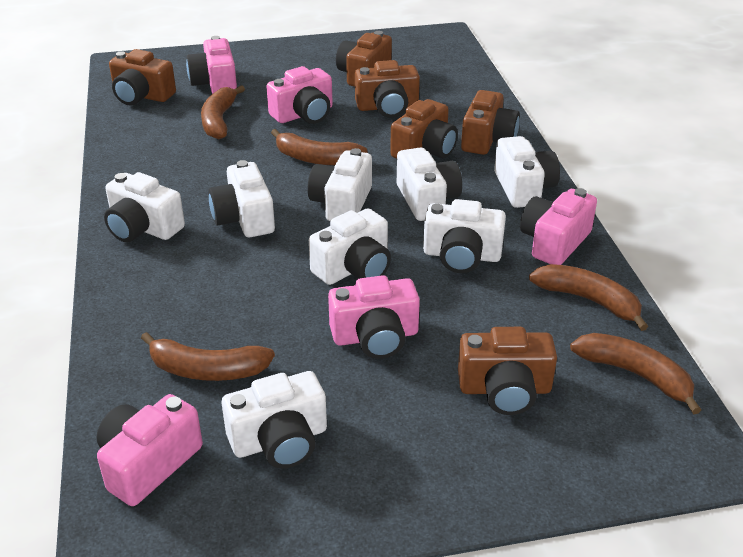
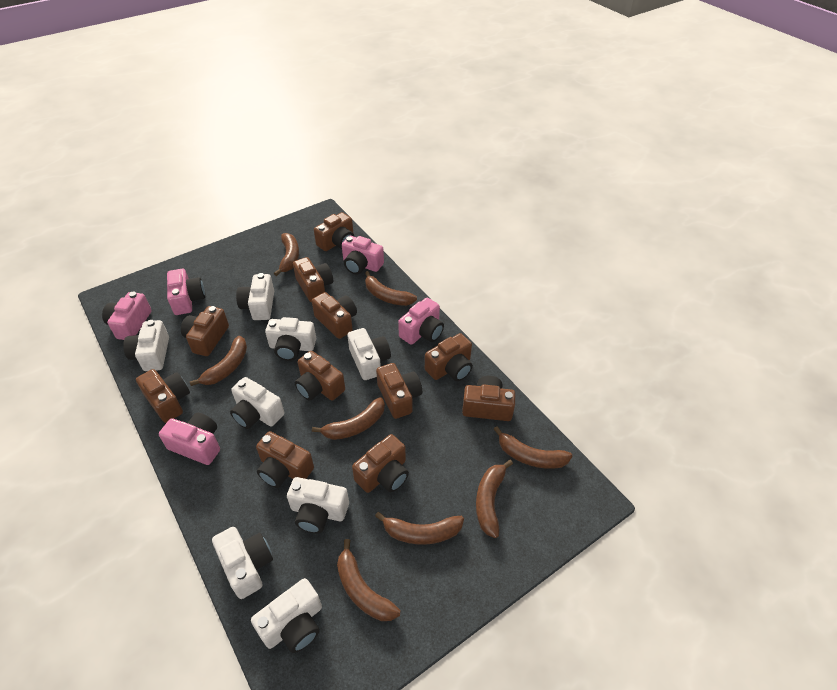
brown banana: 5 -> 8
brown camera: 6 -> 11

